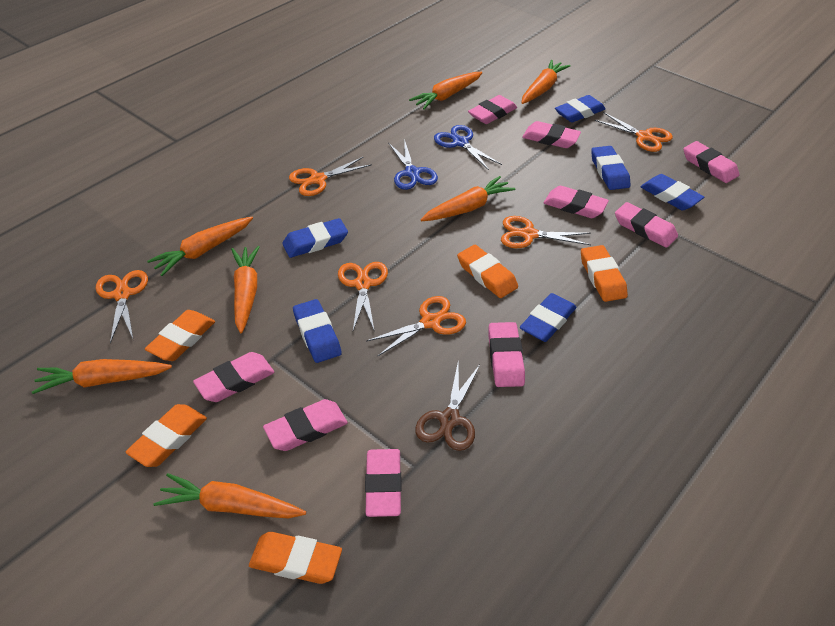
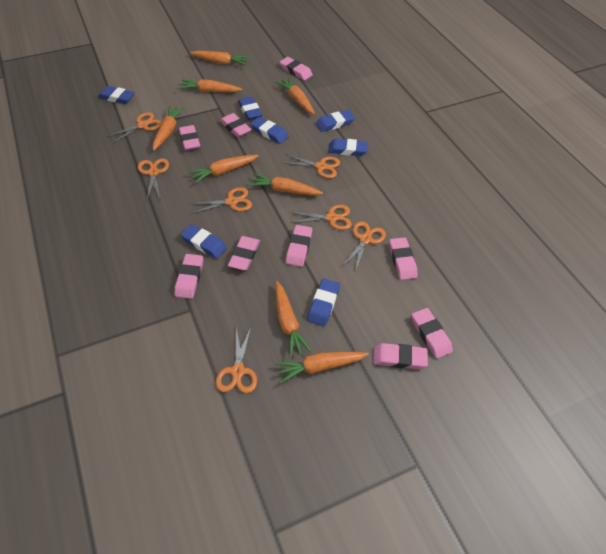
blue eraser: 6 -> 7
blue scissors: 2 -> 0
brown scissors: 1 -> 0
orange carrot: 7 -> 8
orange eraser: 5 -> 0
orange scissors: 6 -> 7

